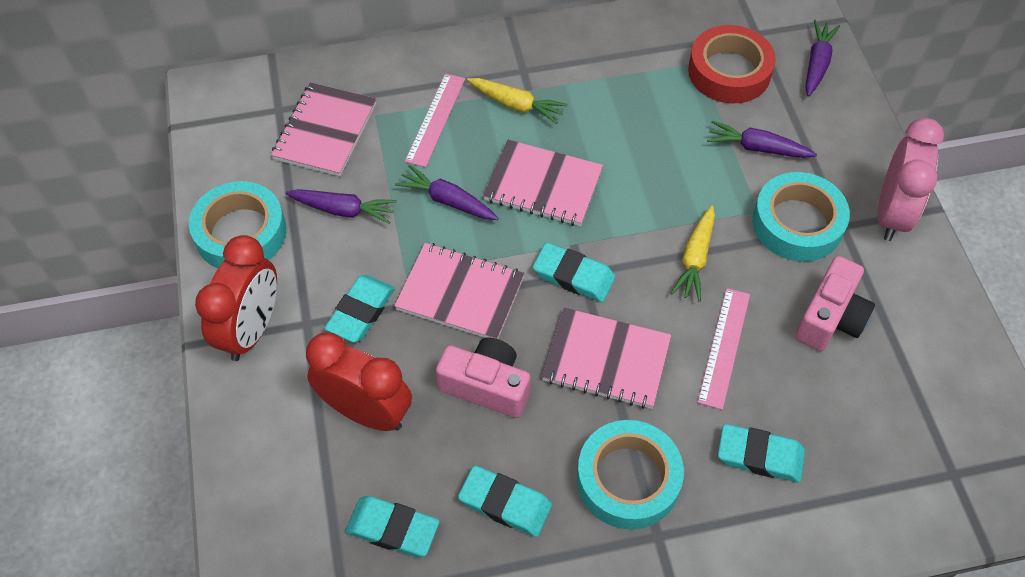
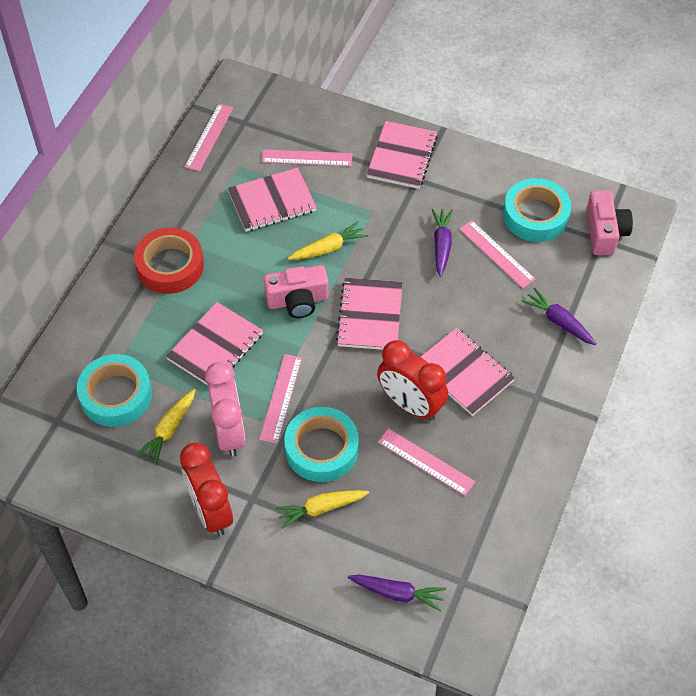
pink notebook: 4 -> 5
pink ruler: 2 -> 5
purple carrot: 4 -> 3
turquoise eraser: 5 -> 0
yellow carrot: 2 -> 3

